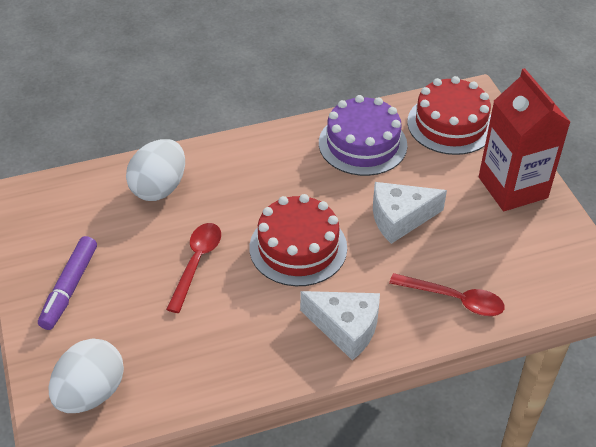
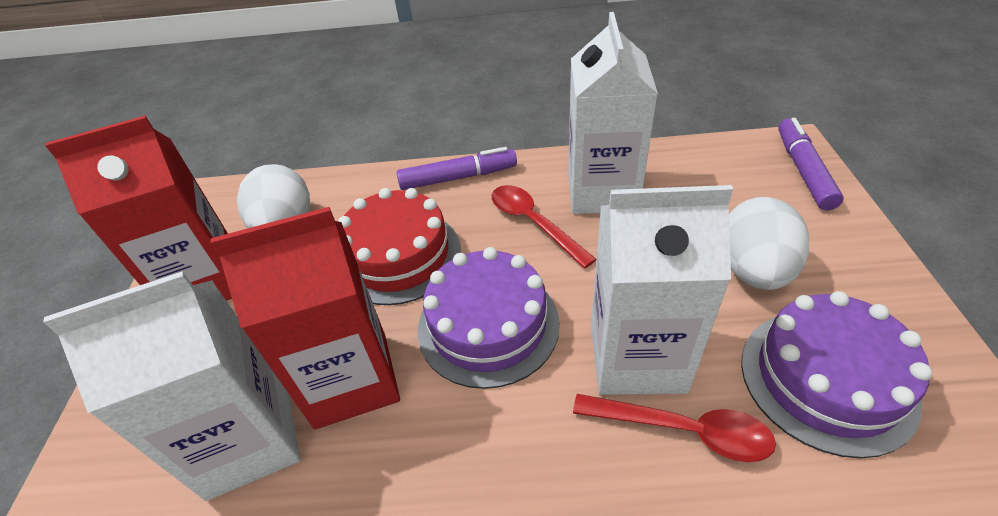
purple cake: 1 -> 2
purple marker: 1 -> 2
red cake: 2 -> 1
red carton: 1 -> 2
white carton: 0 -> 3
white cheese: 2 -> 0

